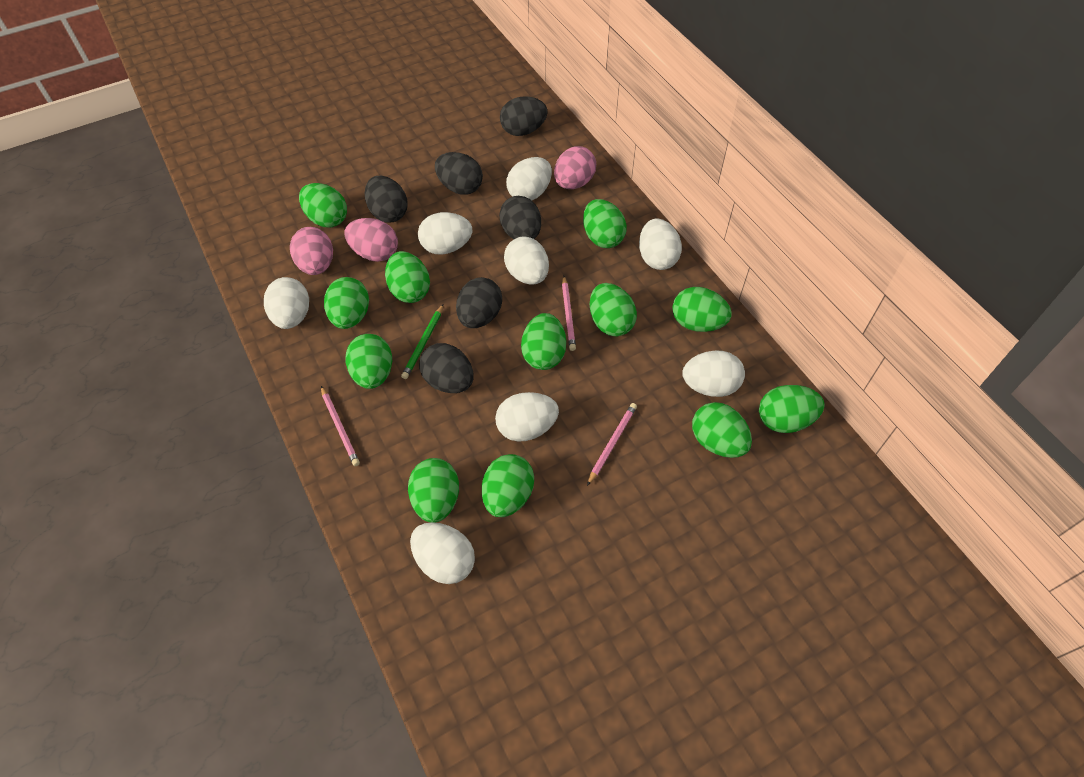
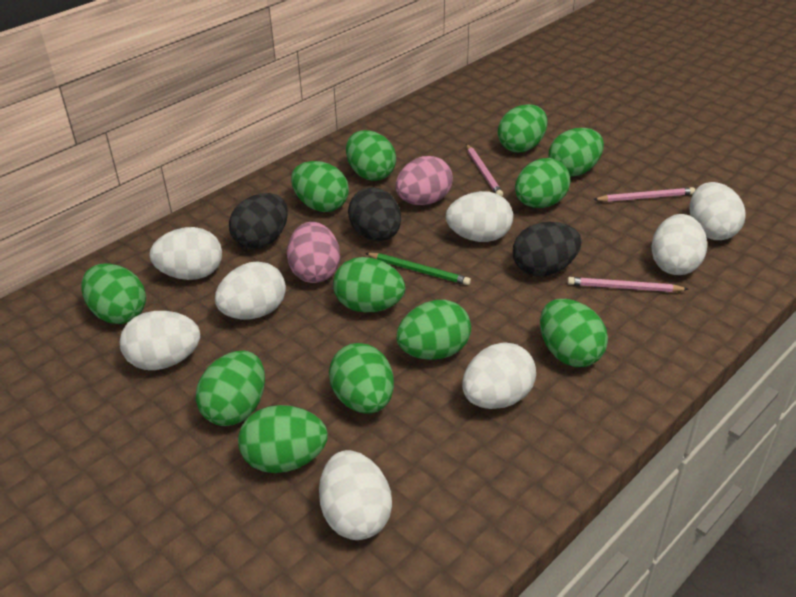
black egg: 6 -> 3
pink egg: 3 -> 2

